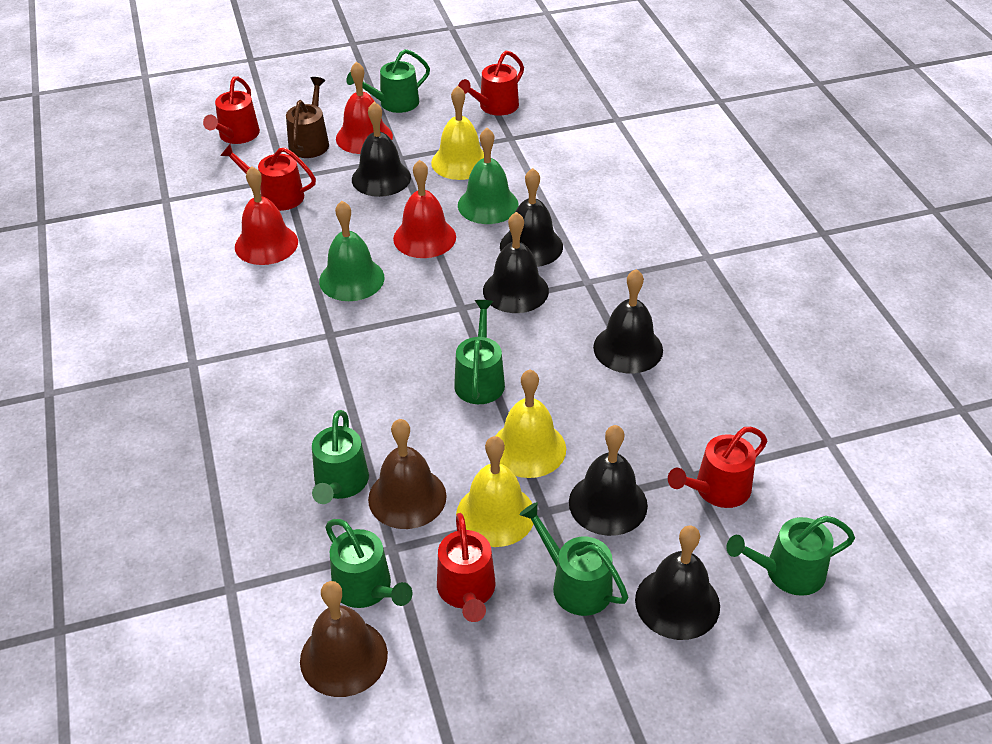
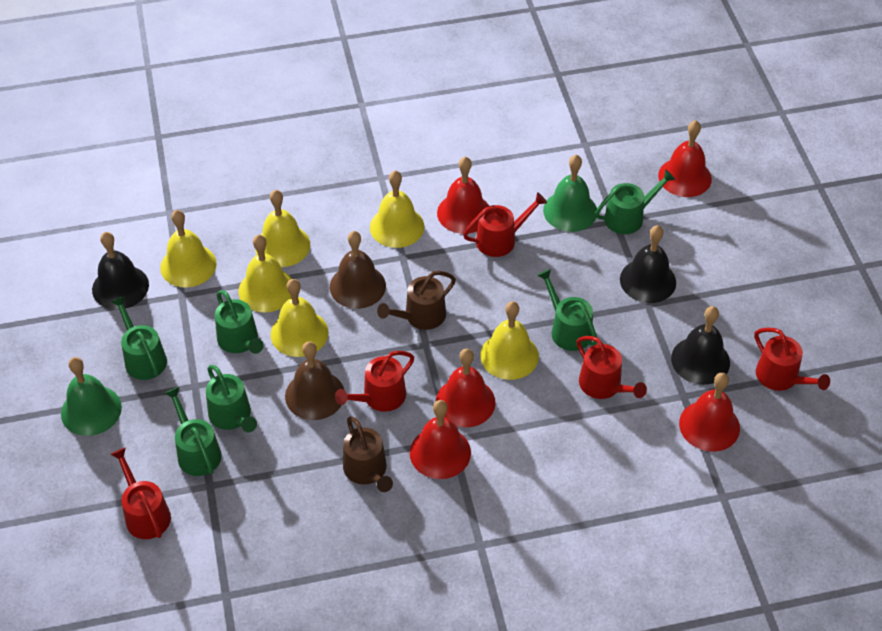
black bell: 6 -> 3
brown watering can: 1 -> 2
red bell: 3 -> 5
yellow bell: 3 -> 6

